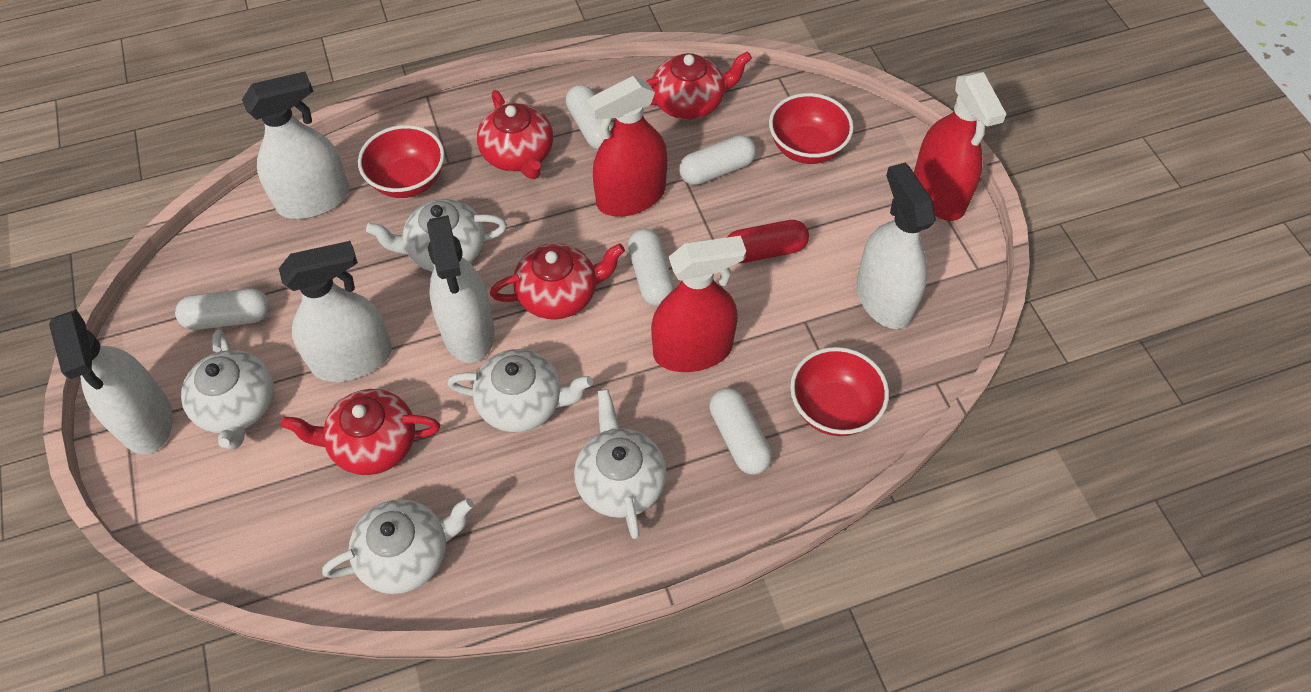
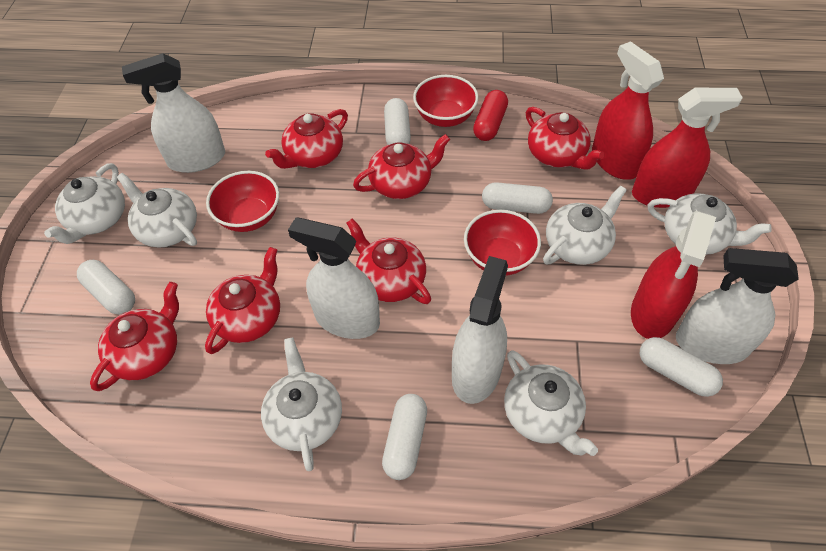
red teapot: 4 -> 6
white spray bottle: 5 -> 4
white teapot: 5 -> 6

